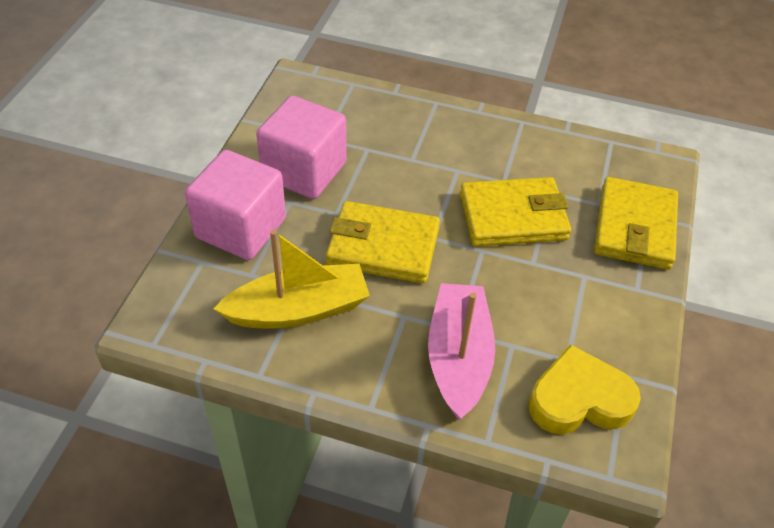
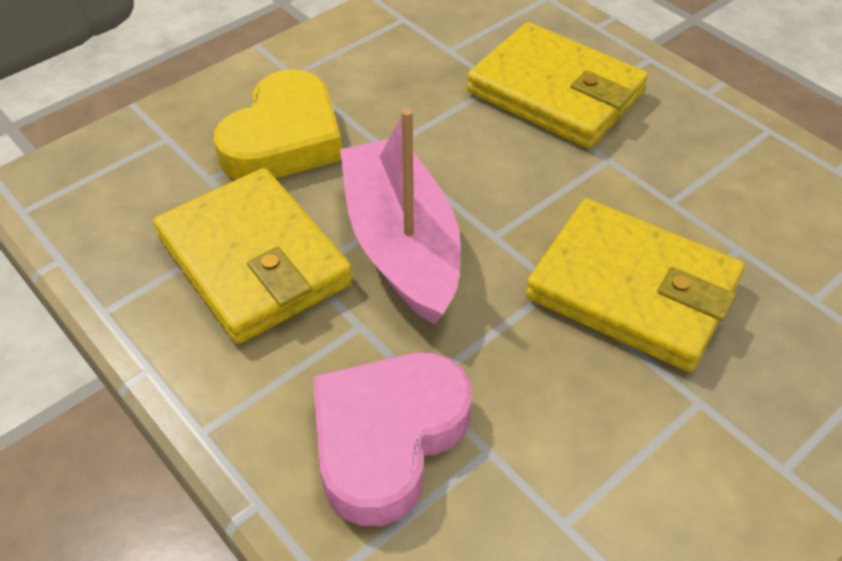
pink cube: 2 -> 0
pink heart: 0 -> 1
yellow boat: 1 -> 0

